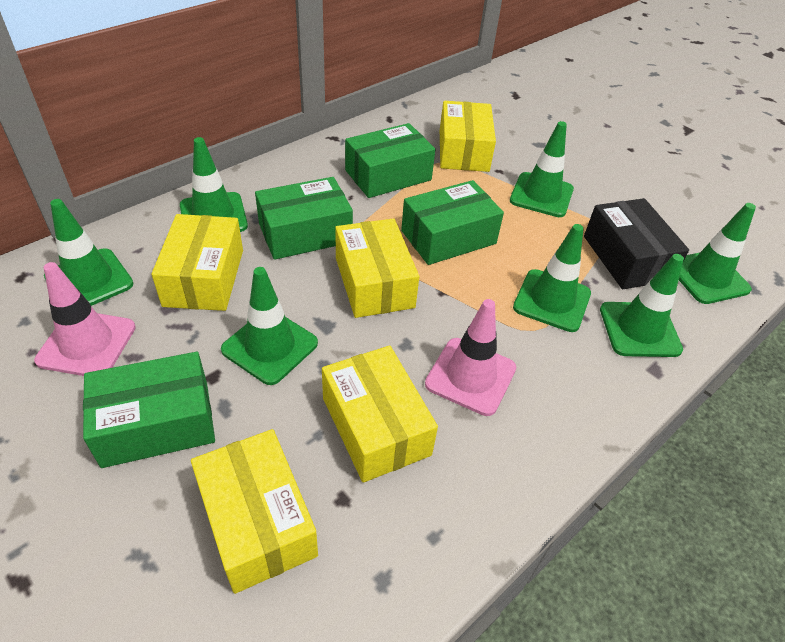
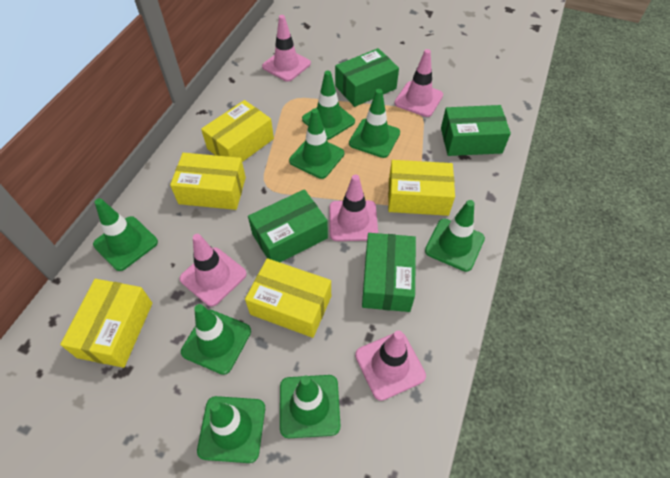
black box: 1 -> 0
green traffic cone: 7 -> 8
pink traffic cone: 2 -> 5

